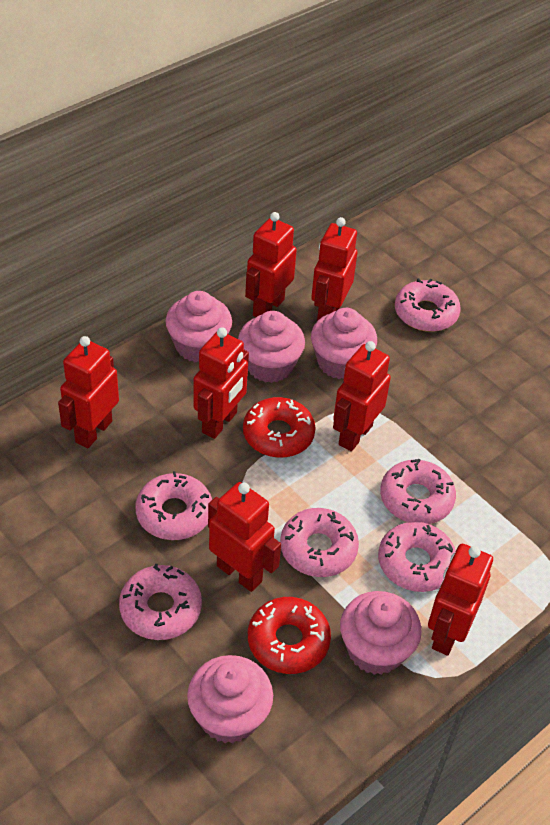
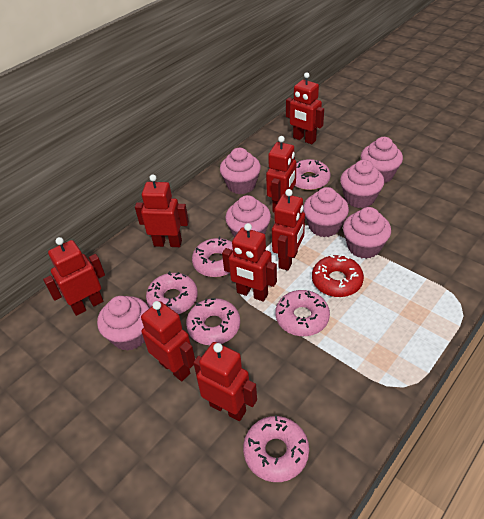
pink cupcake: 5 -> 7
red donut: 2 -> 1
red robot: 7 -> 8

